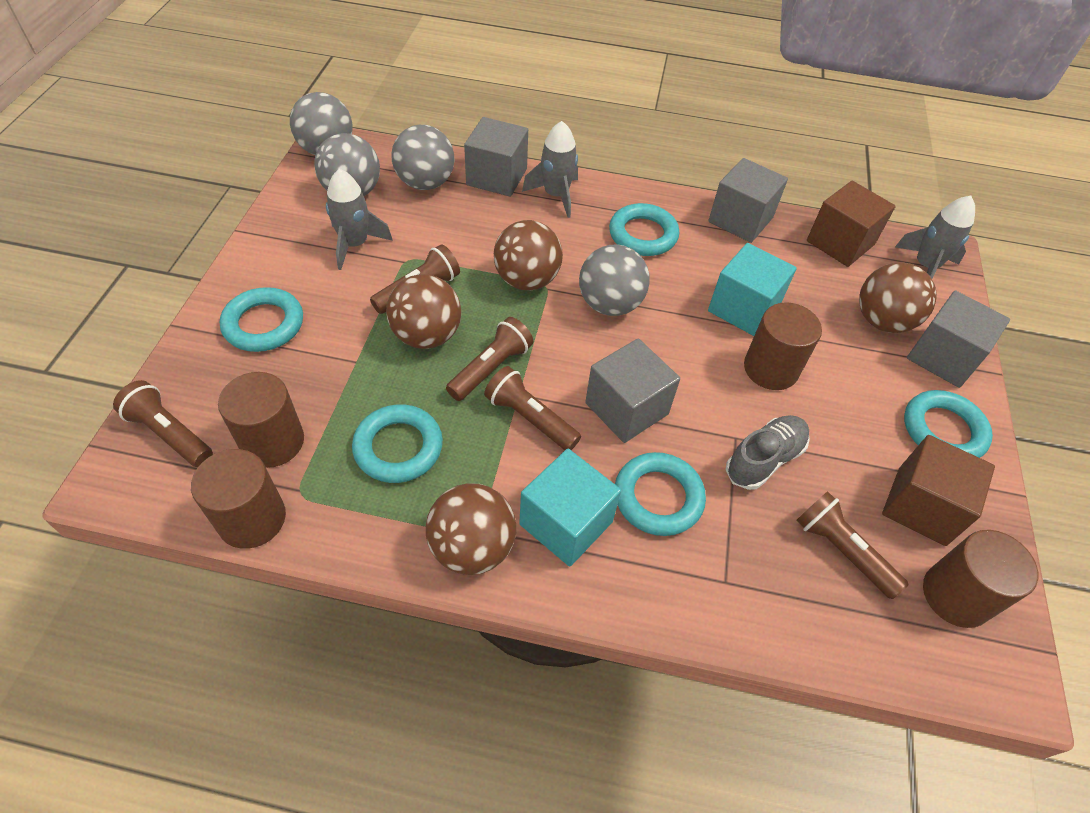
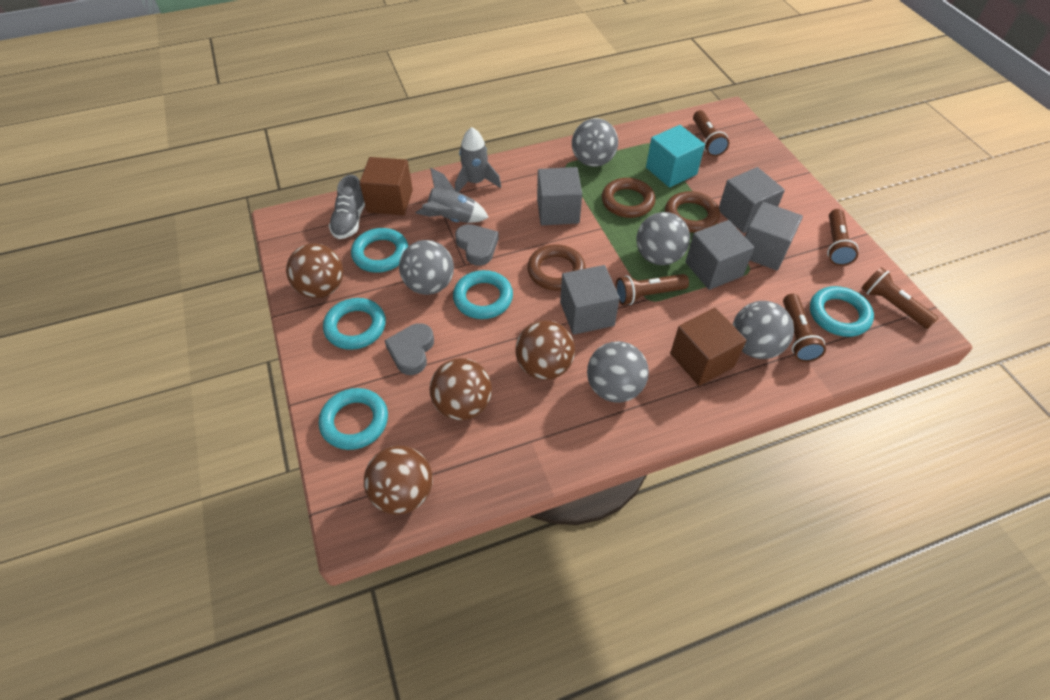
brown cylinder: 4 -> 0
brown ring: 0 -> 3
grey ball: 4 -> 5
grey cube: 4 -> 5
grey heart: 0 -> 2
grey rocket: 3 -> 2
turquoise cube: 2 -> 1

